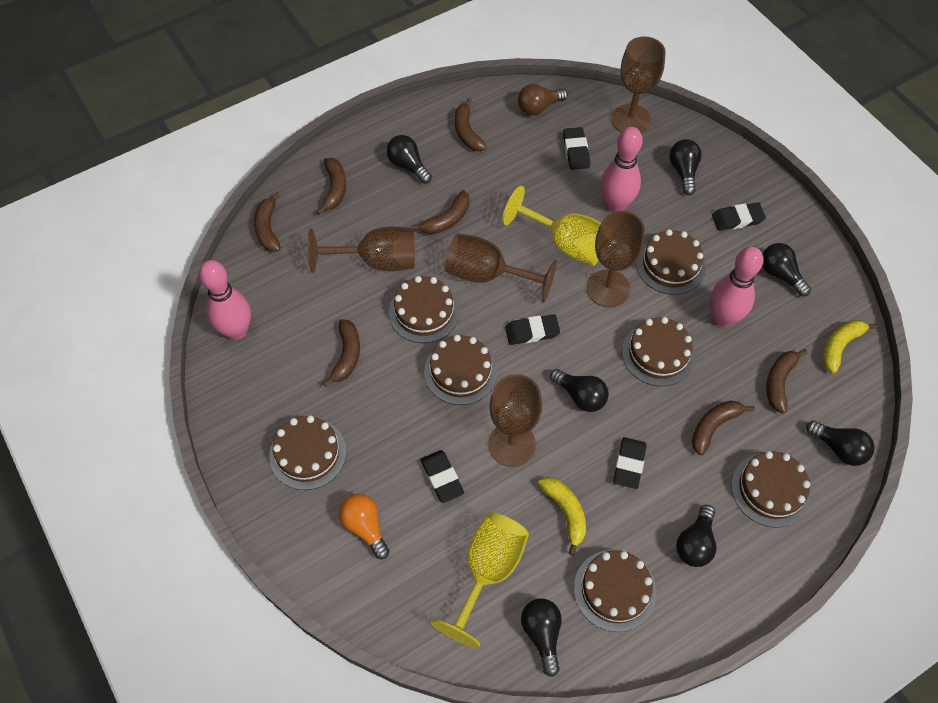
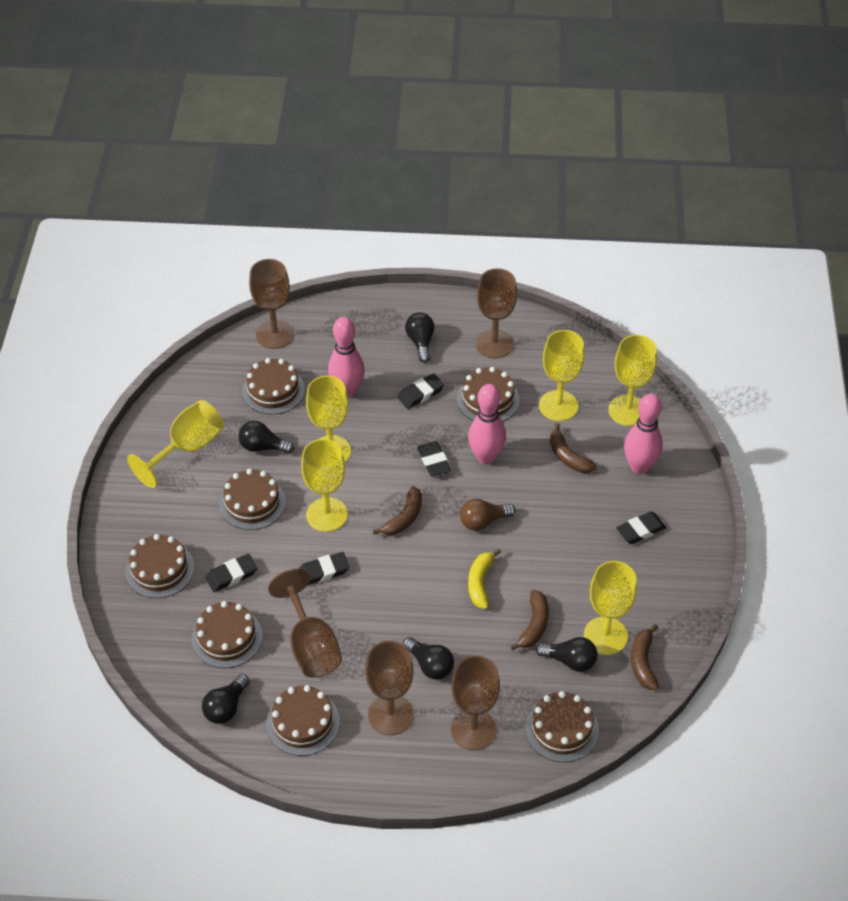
black light bulb: 7 -> 5
brown banana: 7 -> 4
orange light bulb: 1 -> 0
yellow banana: 2 -> 1
yellow goblet: 2 -> 6

